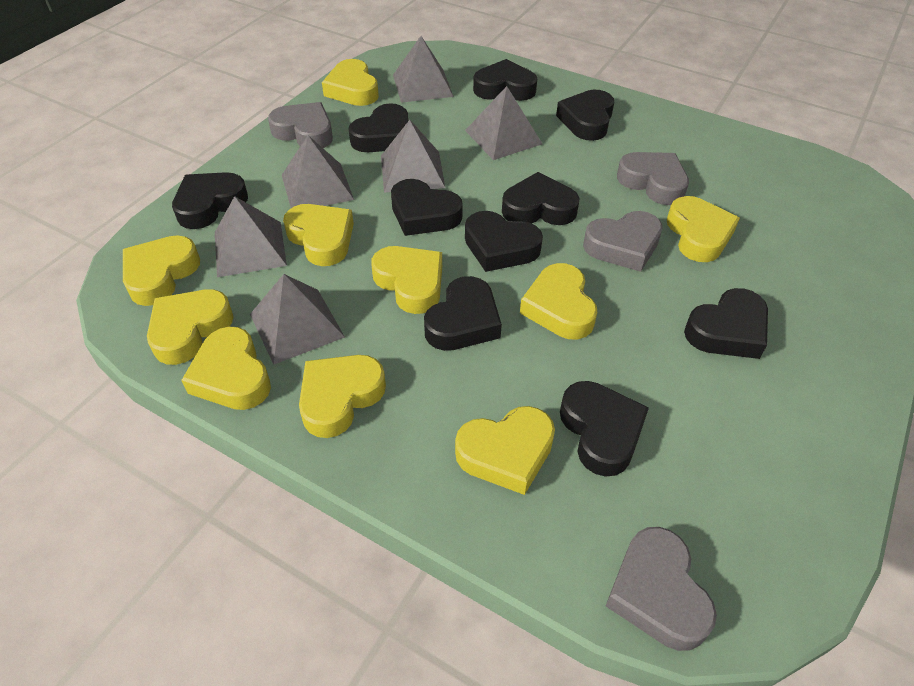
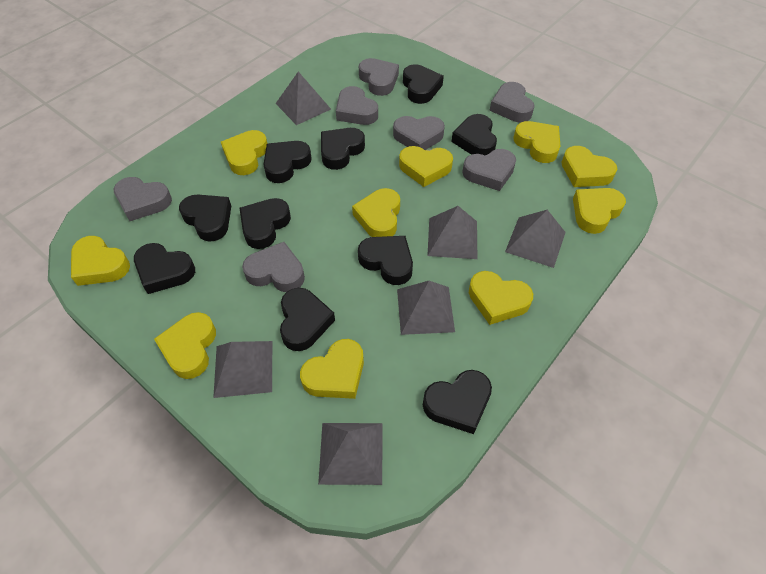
grey heart: 4 -> 7

